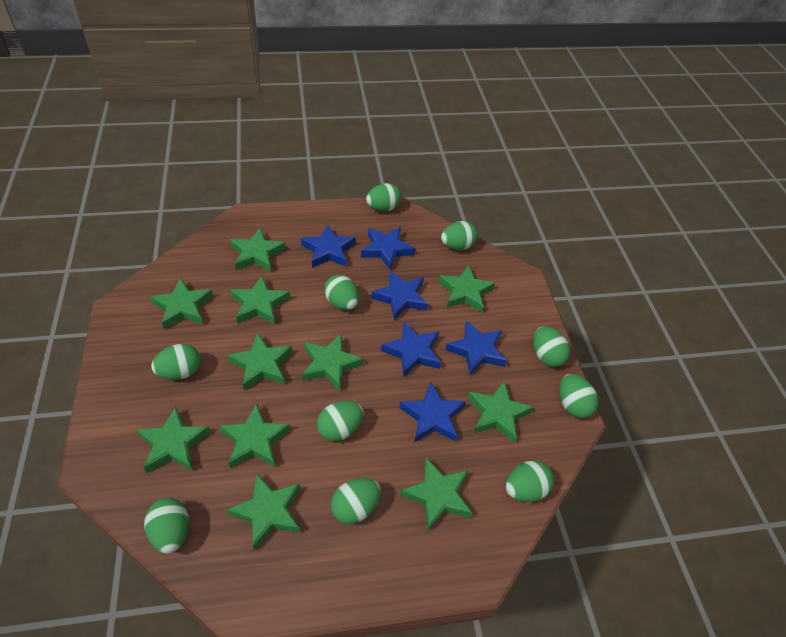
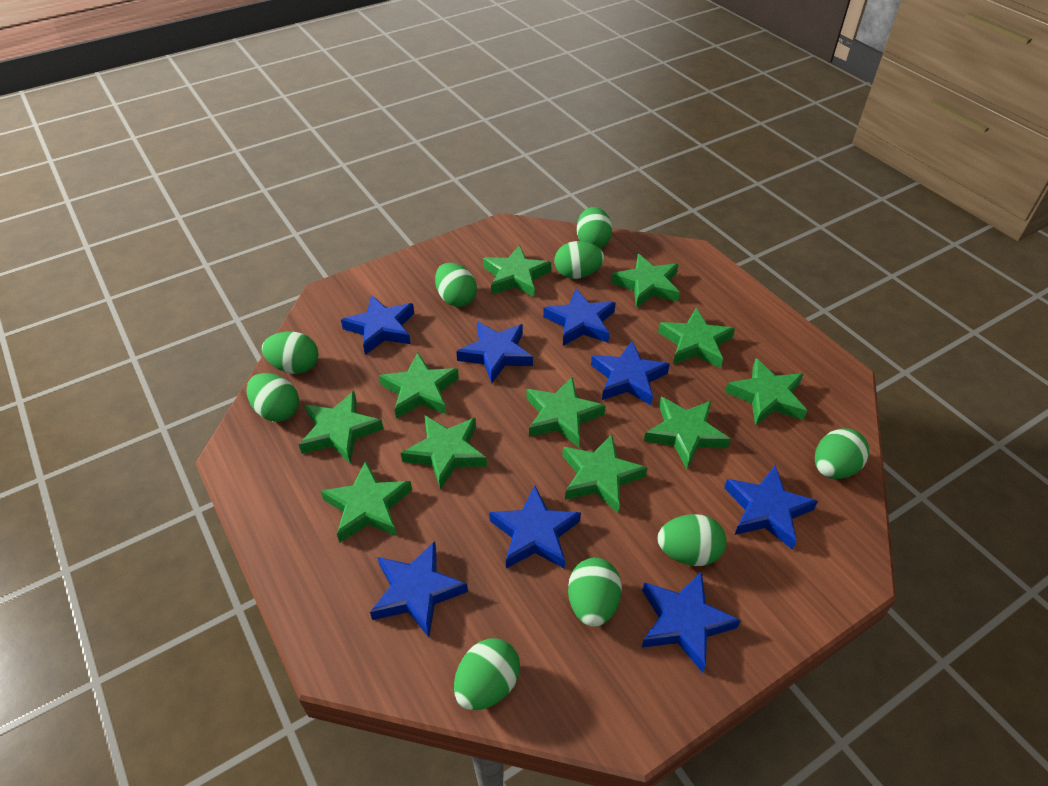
blue star: 6 -> 8
green egg: 10 -> 9

